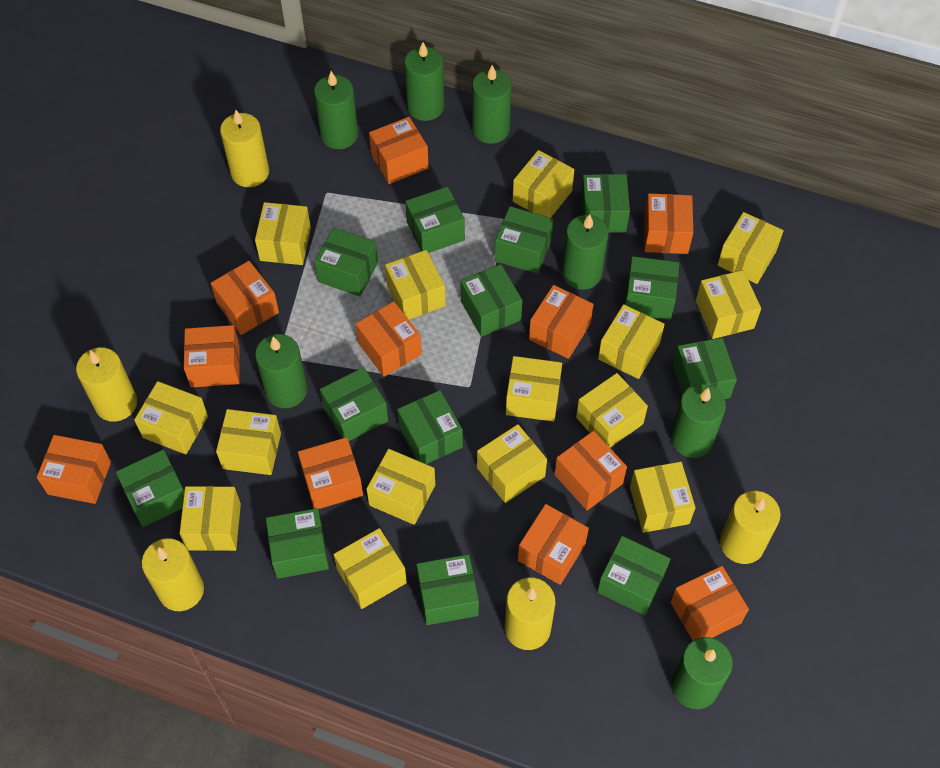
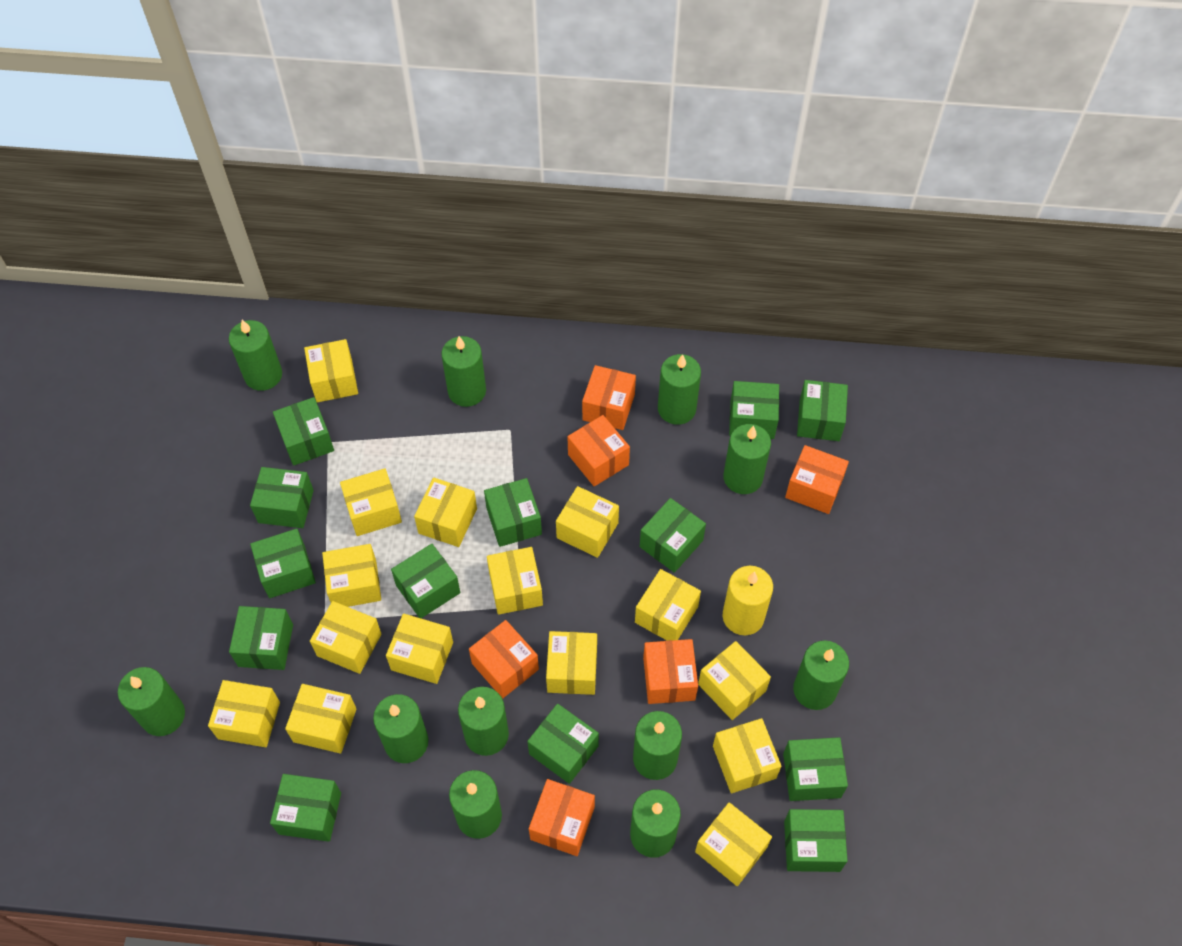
green candle: 7 -> 11
orange box: 11 -> 6
yellow candle: 5 -> 1

